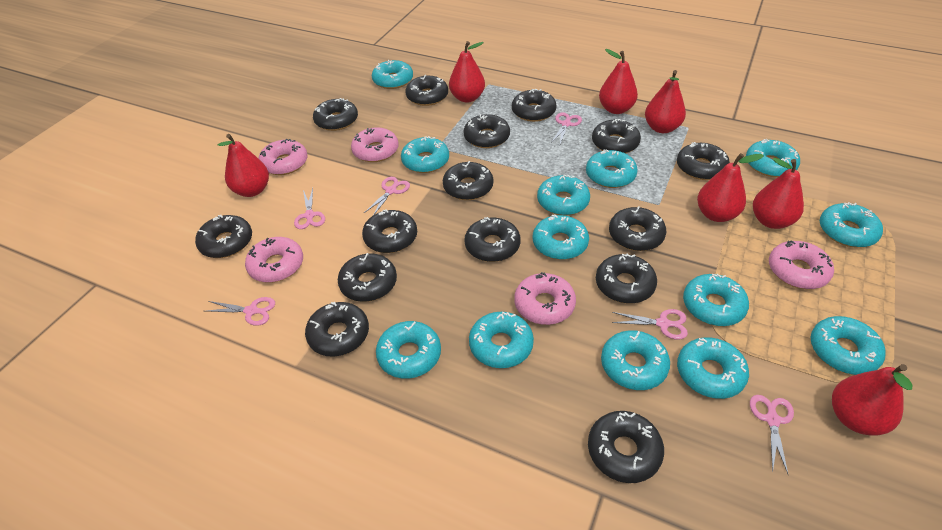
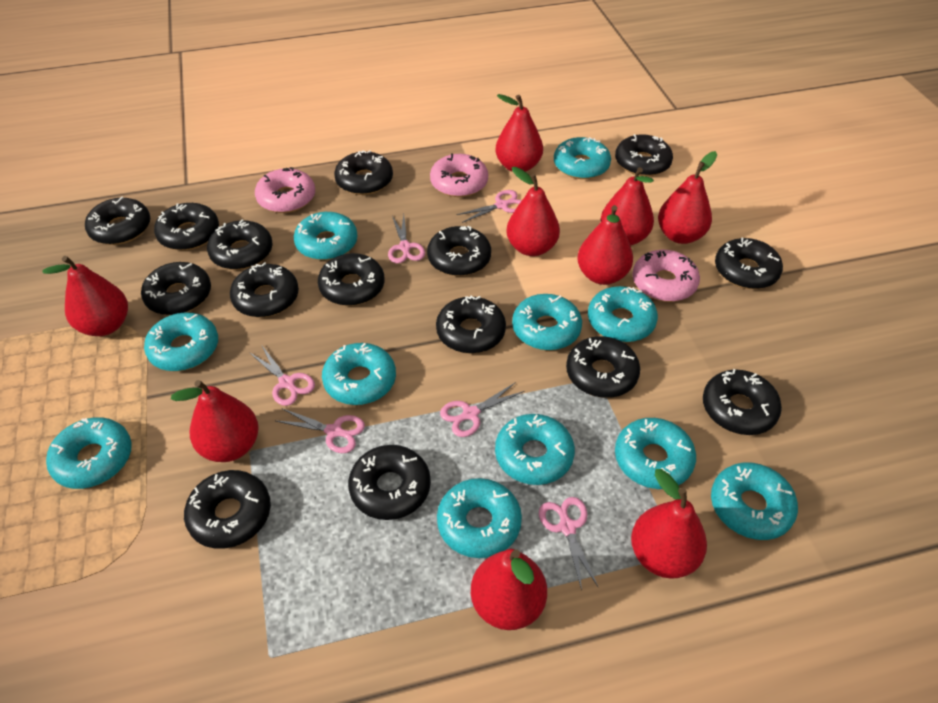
pink donut: 5 -> 3
red pear: 7 -> 9
turquoise donut: 13 -> 11

